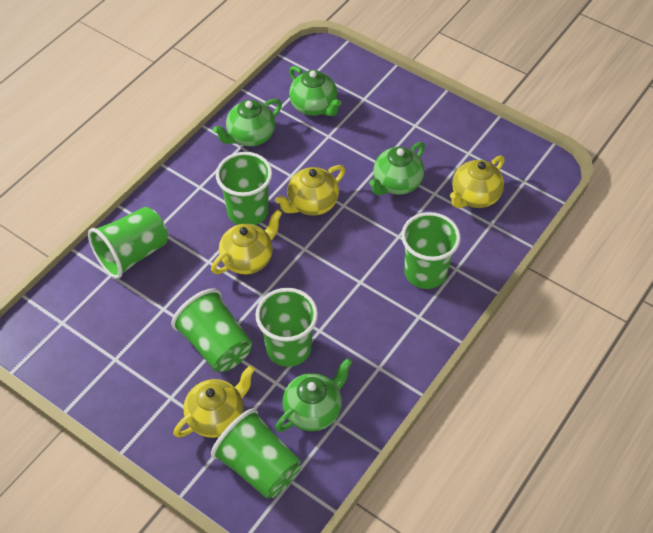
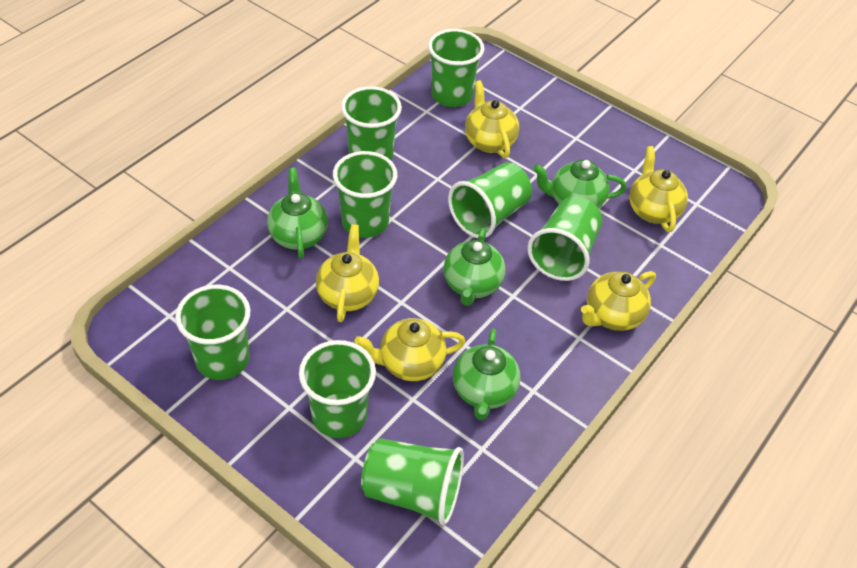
green cup: 6 -> 8
yellow teapot: 4 -> 5

